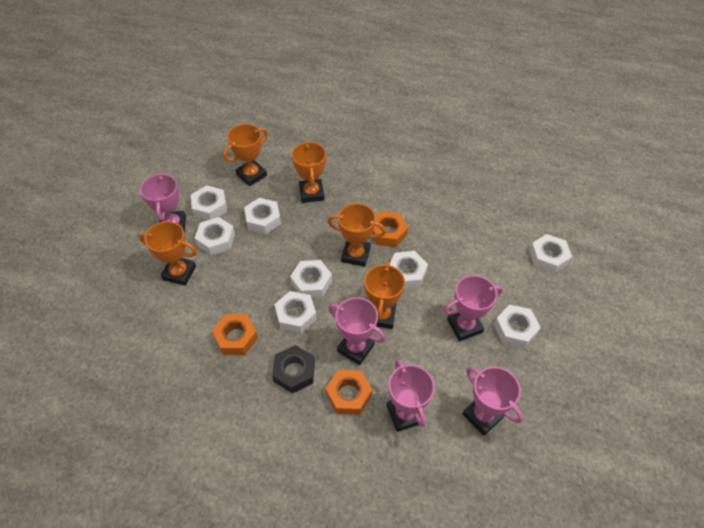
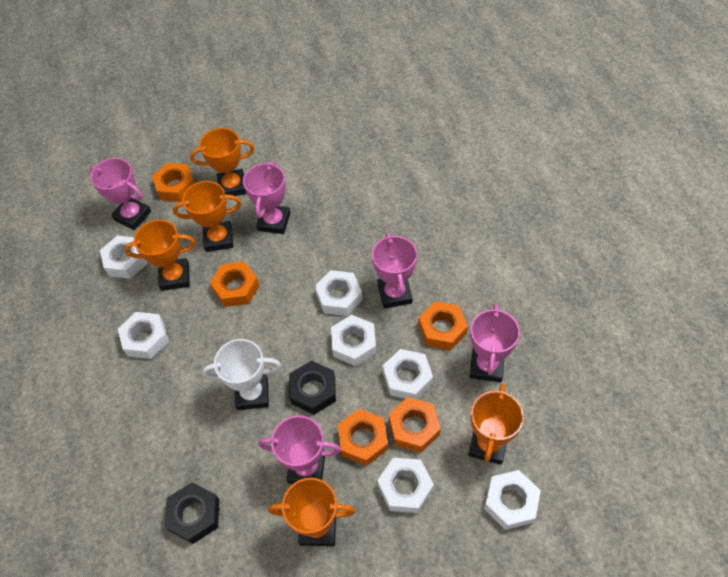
black nut: 1 -> 2
orange nut: 3 -> 5
white nut: 8 -> 7
white trophy: 0 -> 1

